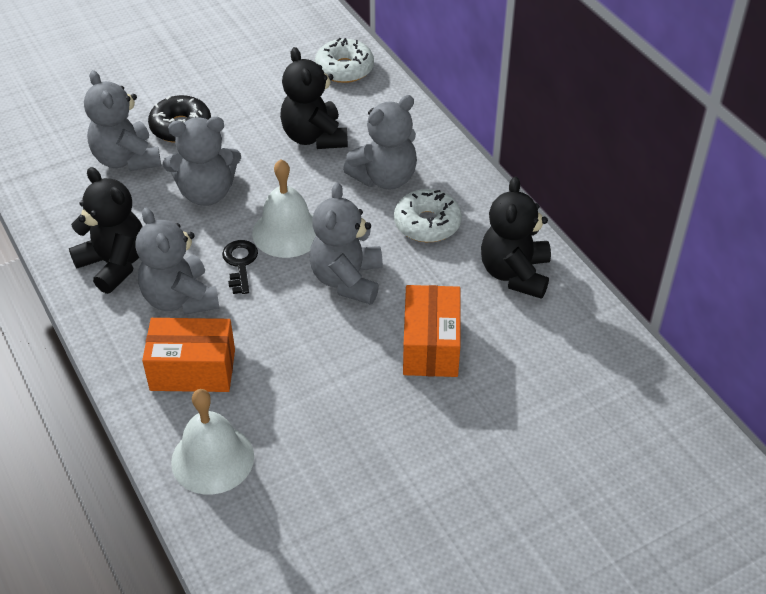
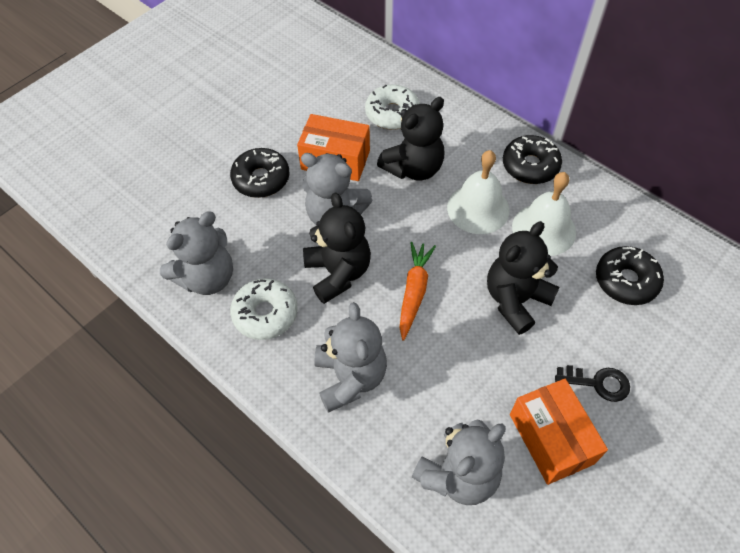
black donut: 1 -> 3
grey teddy bear: 5 -> 4
orange carrot: 0 -> 1

